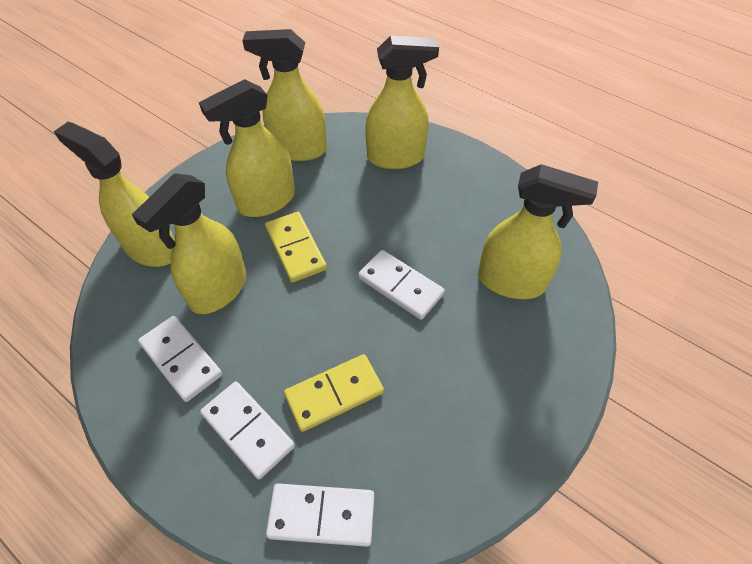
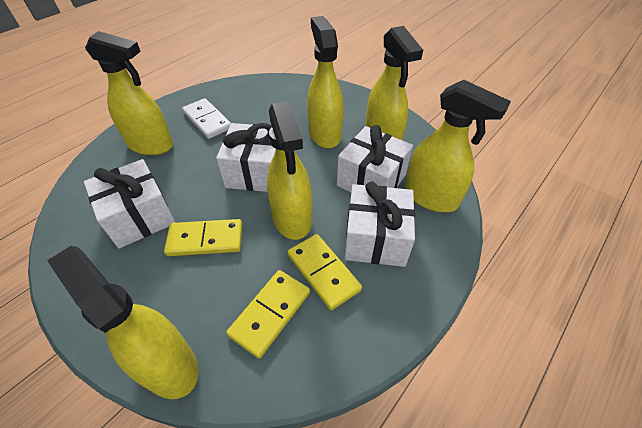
white domino: 4 -> 1
white gift: 0 -> 4
yellow domino: 2 -> 3

